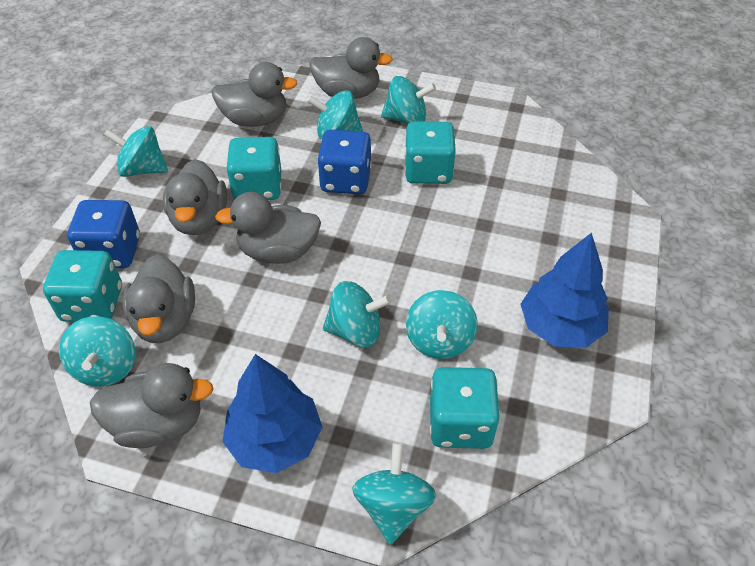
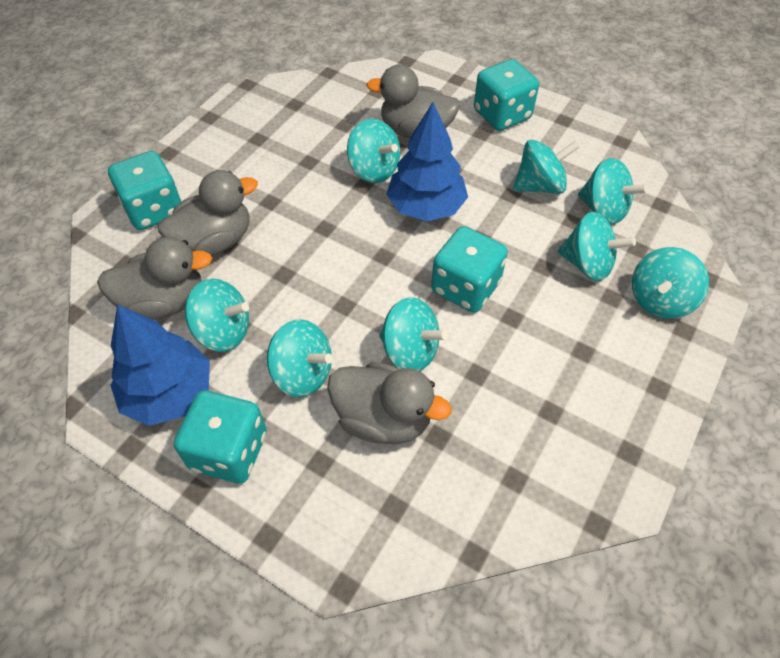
blue dice: 2 -> 0
grey duck: 6 -> 4
turquoise spinning top: 7 -> 8

